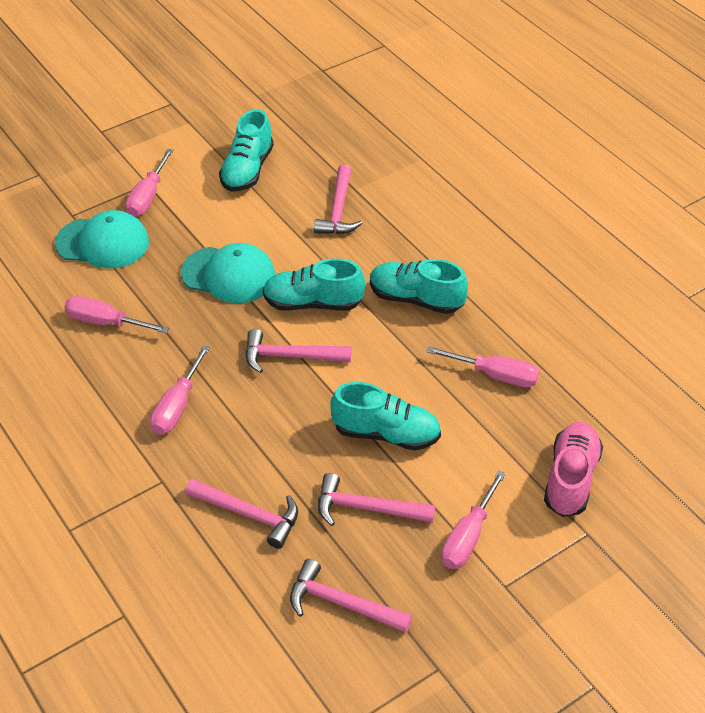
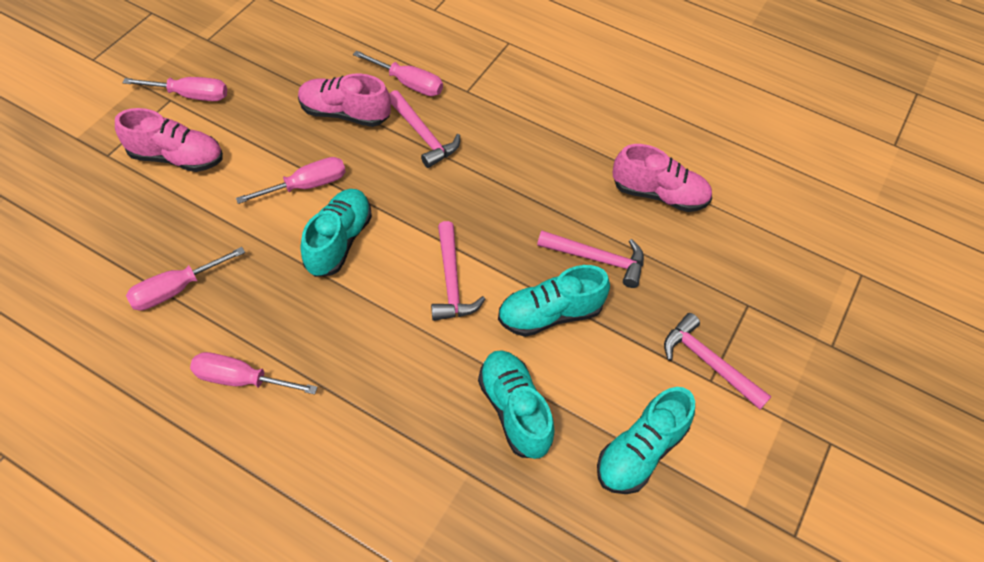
pink hammer: 5 -> 4
pink shoe: 1 -> 3
turquoise cap: 2 -> 0

